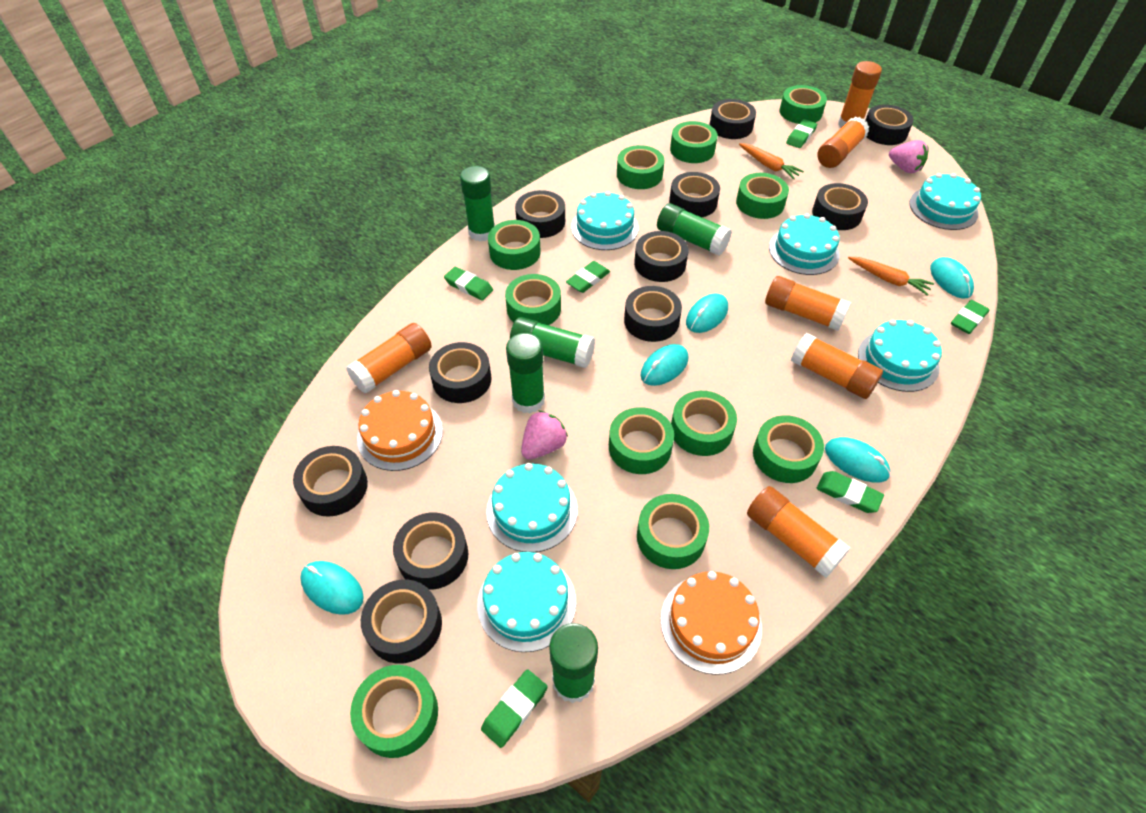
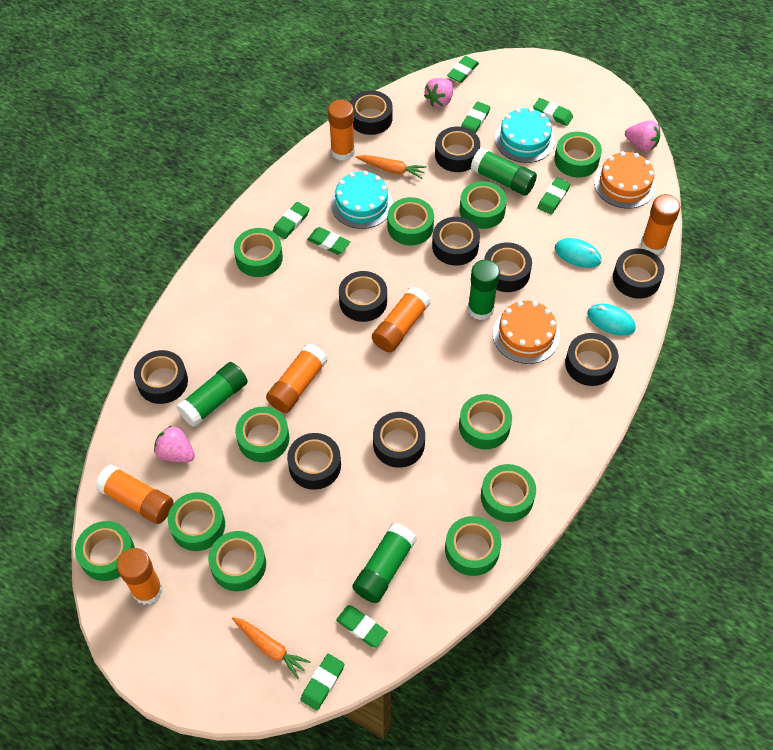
black tape: 11 -> 10
green eraser: 6 -> 8
green glue stick: 5 -> 4
pink strawberry: 2 -> 3
turquoise cake: 6 -> 2
turquoise mouse: 5 -> 2

